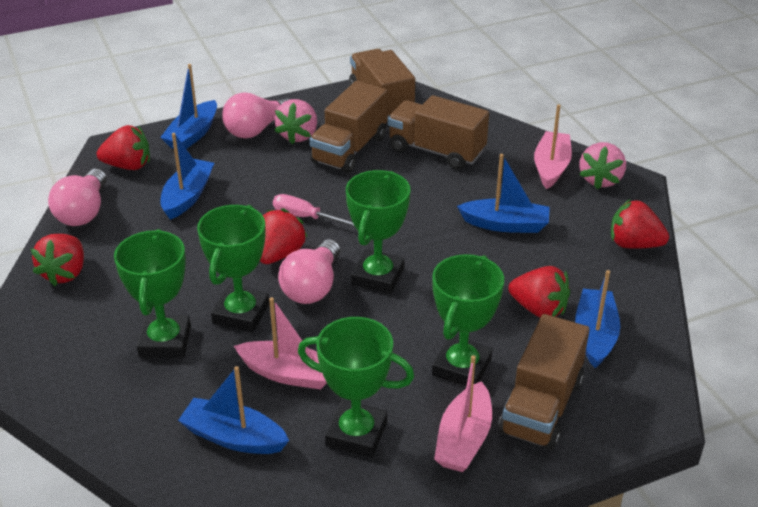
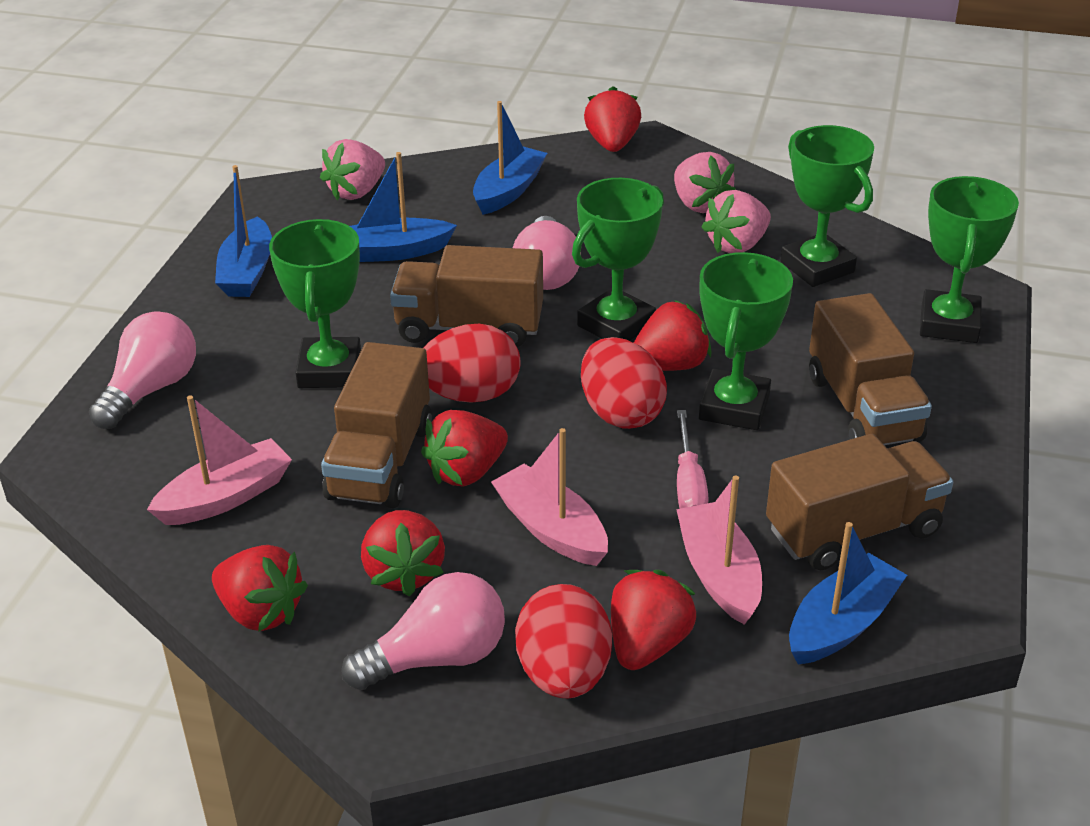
blue boat: 5 -> 4
pink strawberry: 2 -> 3
red egg: 0 -> 3
red strawberry: 5 -> 6

